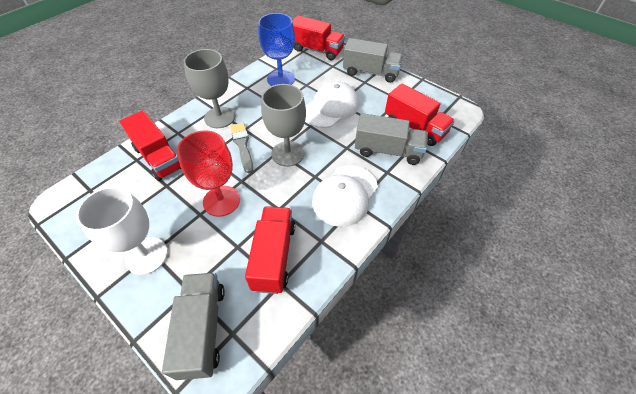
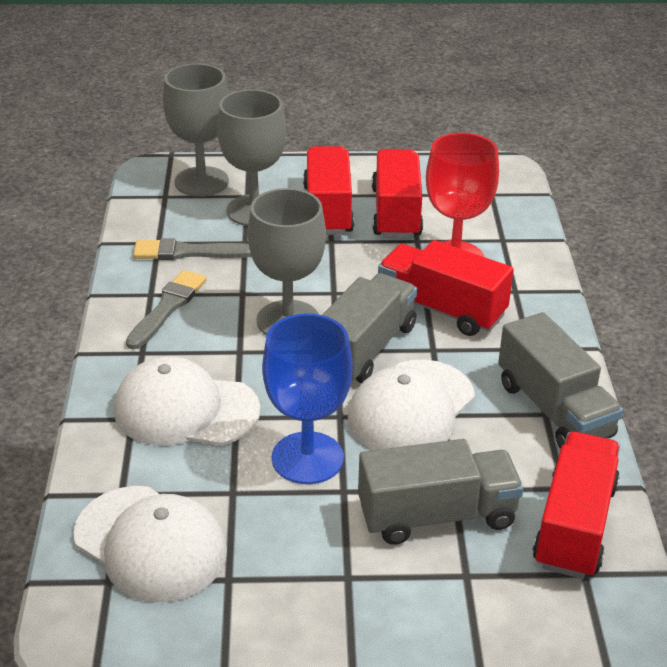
grey brush: 1 -> 2
grey goblet: 2 -> 3
white cap: 2 -> 3
white goblet: 1 -> 0

